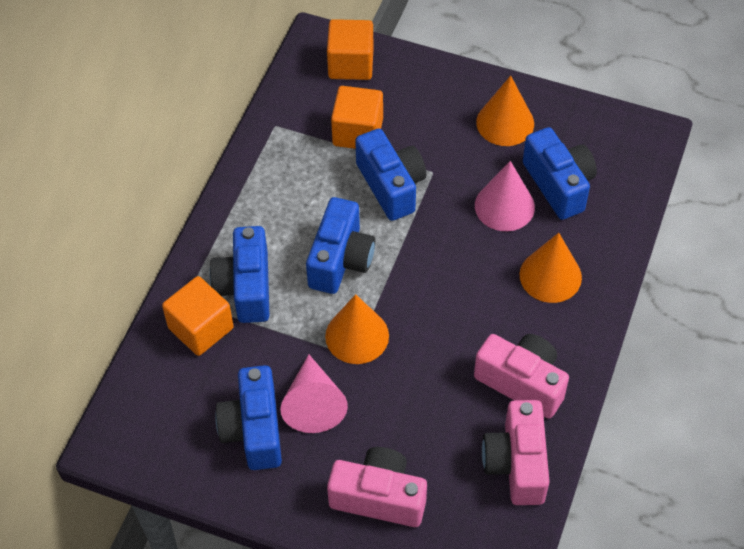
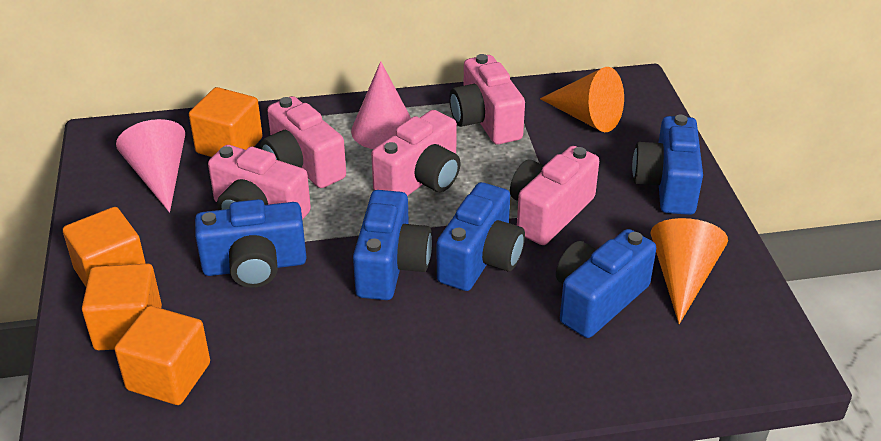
orange cone: 3 -> 2
orange cube: 3 -> 4
pink camera: 3 -> 5

